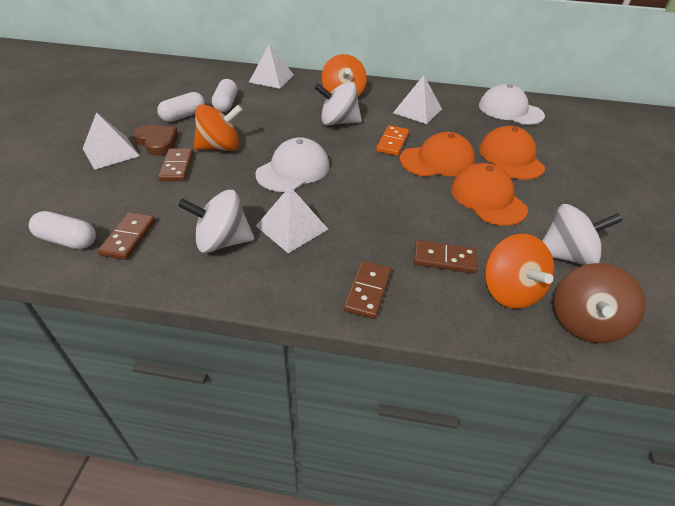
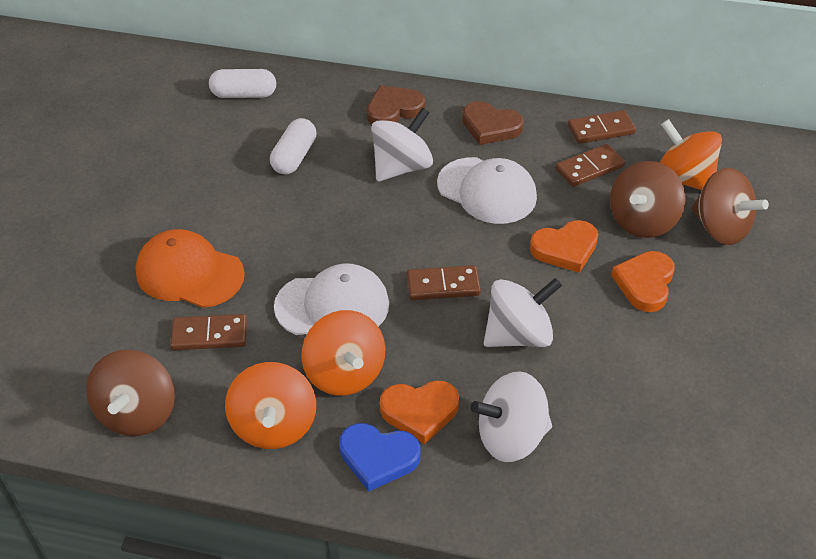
blue heart: 0 -> 1
brown heart: 1 -> 2
brown spinning top: 1 -> 3
orange cap: 3 -> 1
orange domino: 1 -> 0
orange heart: 0 -> 3
white capsule: 3 -> 2
white pyramid: 4 -> 0

